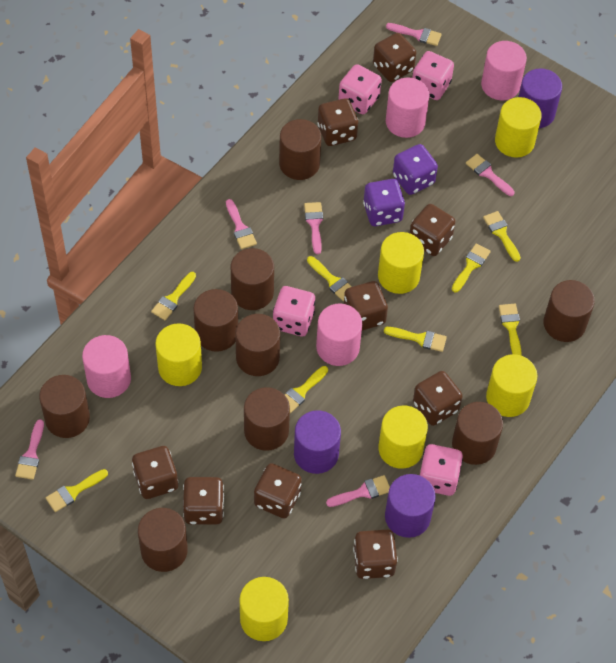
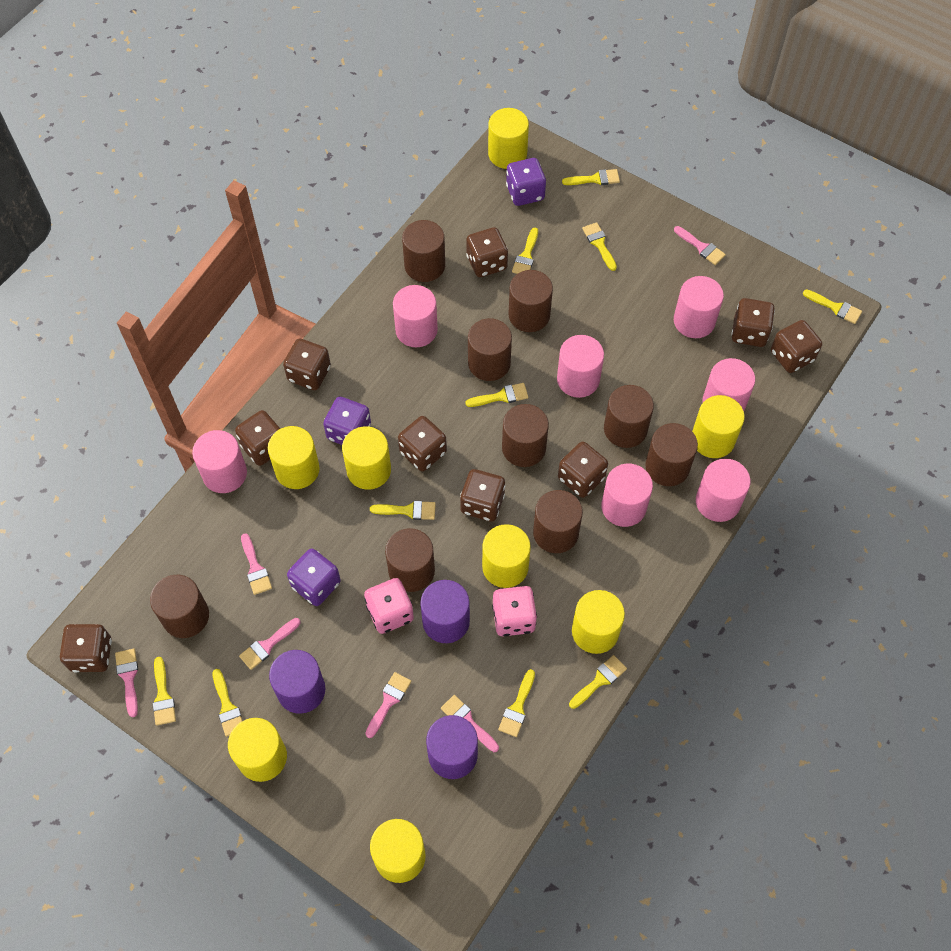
pink cylinder: 4 -> 7
pink dice: 4 -> 2
purple dice: 2 -> 3
yellow brush: 8 -> 10
yellow cylinder: 6 -> 8

